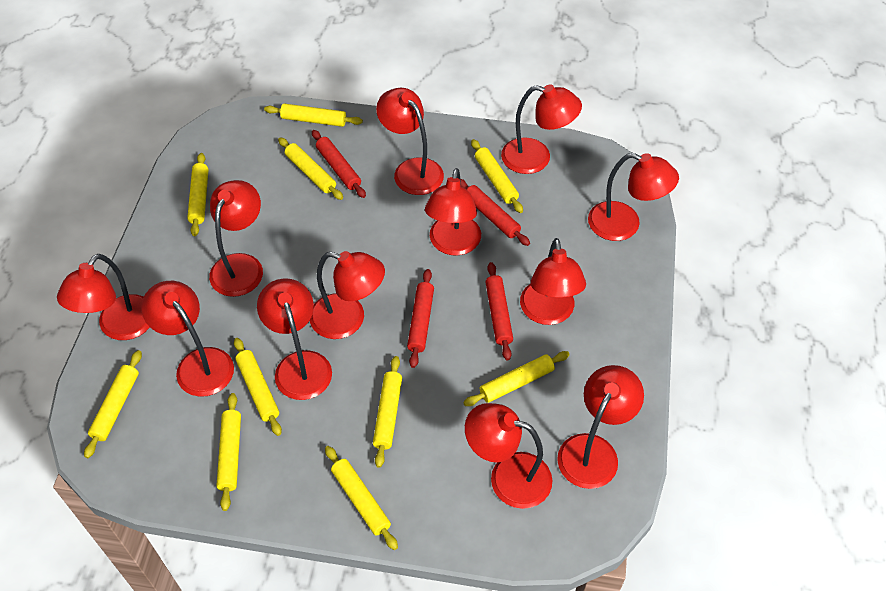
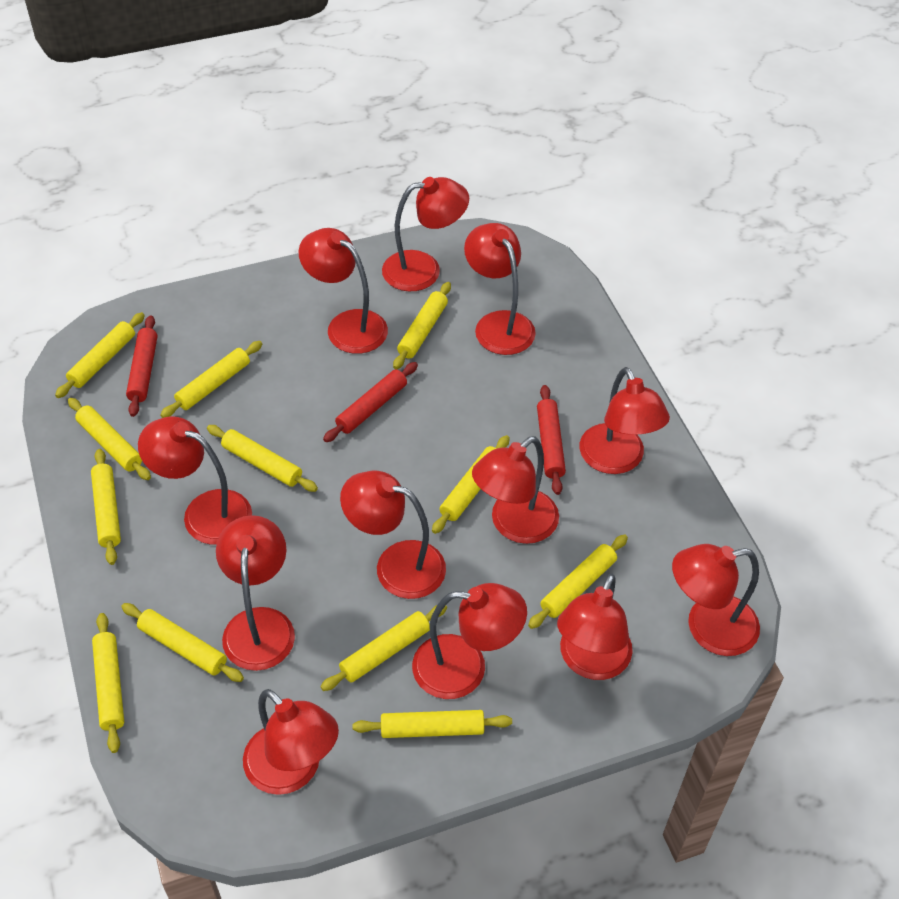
red rolling pin: 4 -> 3
yellow rolling pin: 10 -> 12

